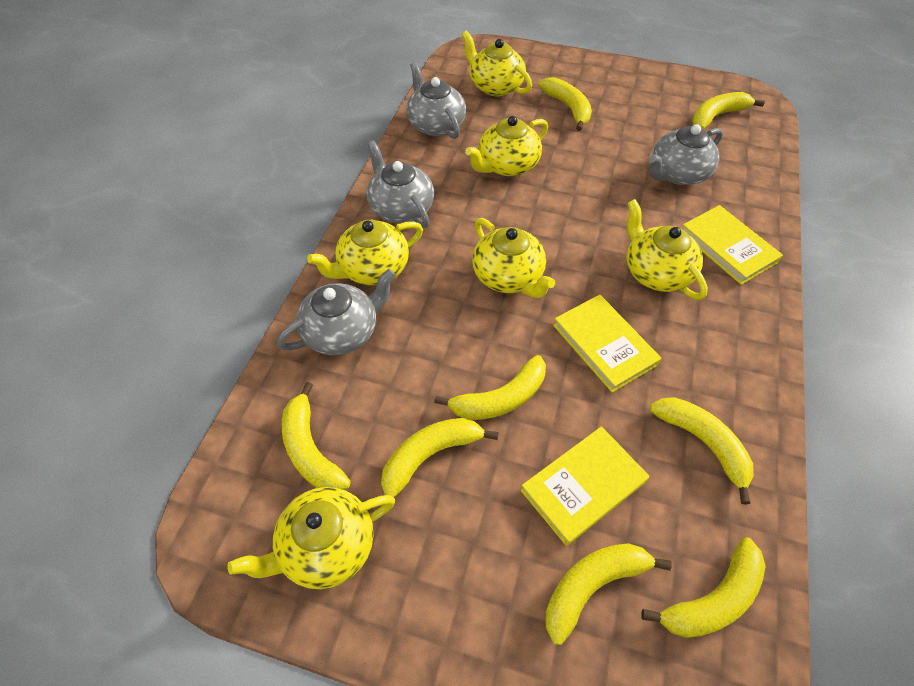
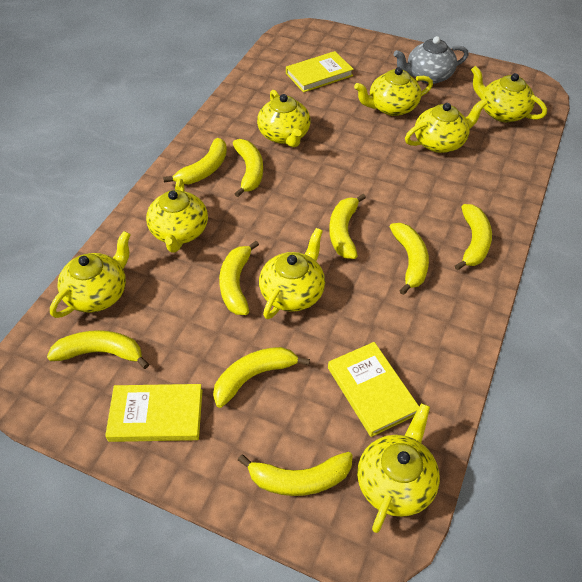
grey teapot: 4 -> 1
yellow banana: 8 -> 9
yellow teapot: 6 -> 8

